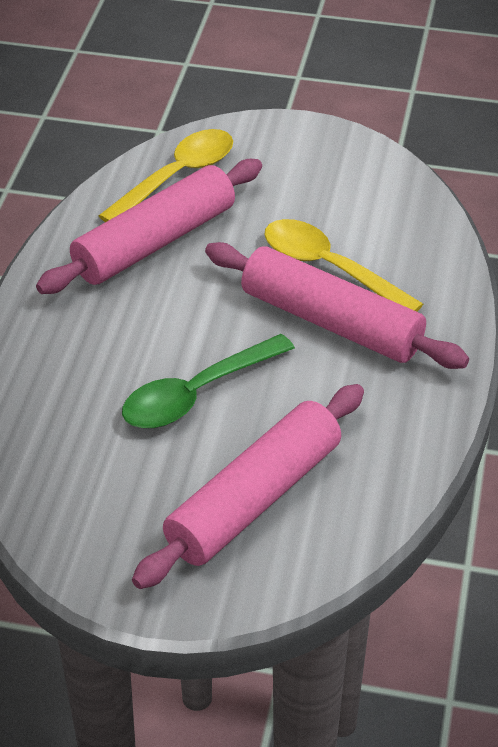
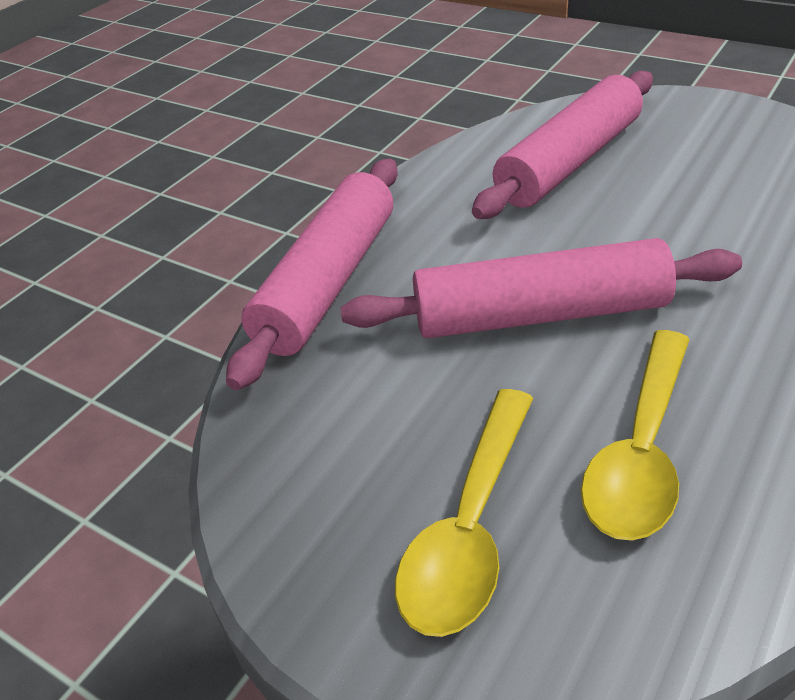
green spoon: 1 -> 0

